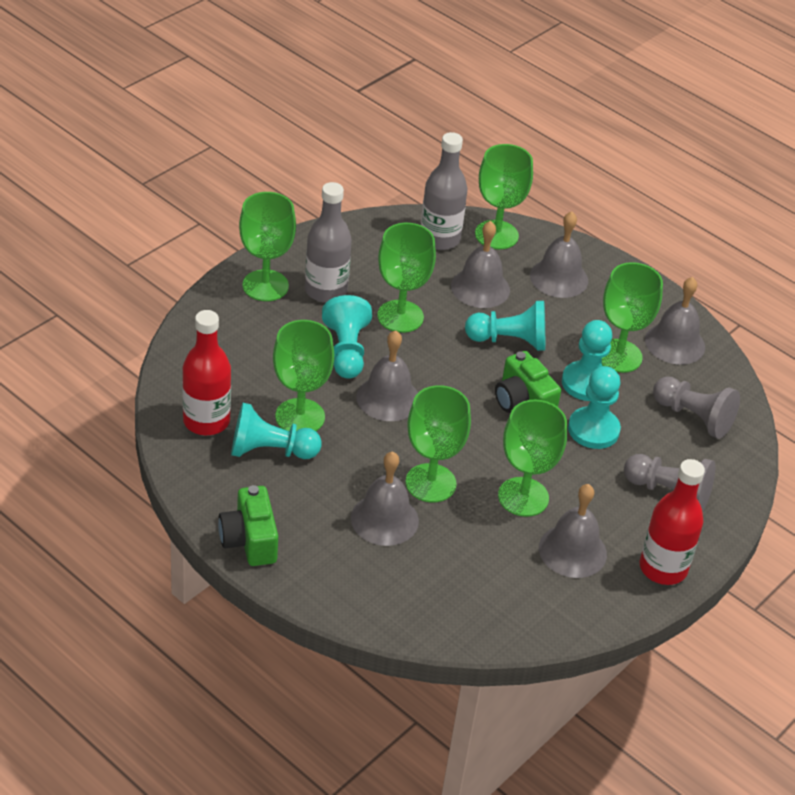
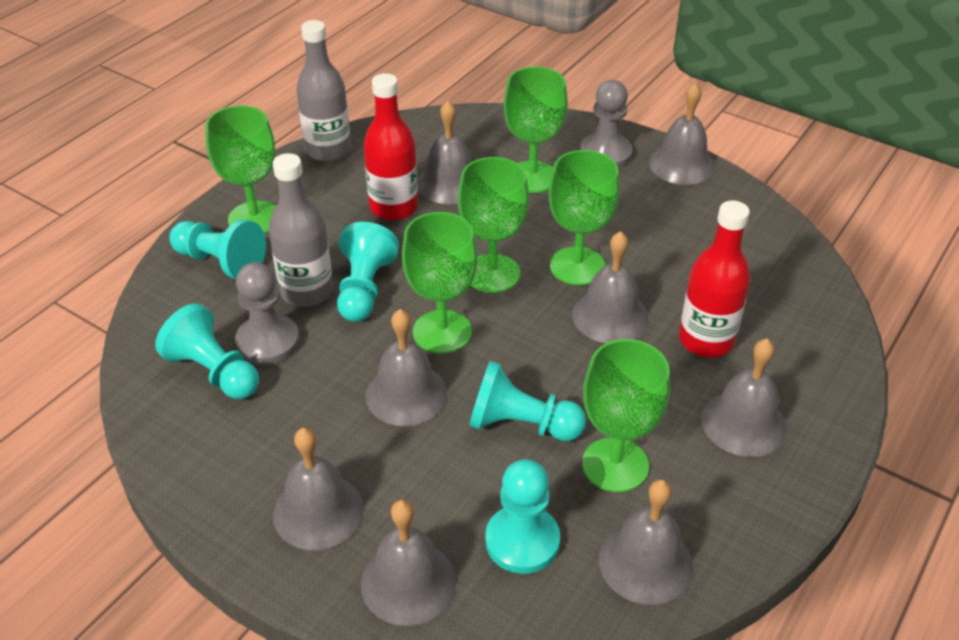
green camera: 2 -> 0
green goblet: 7 -> 6
grey bell: 6 -> 8

